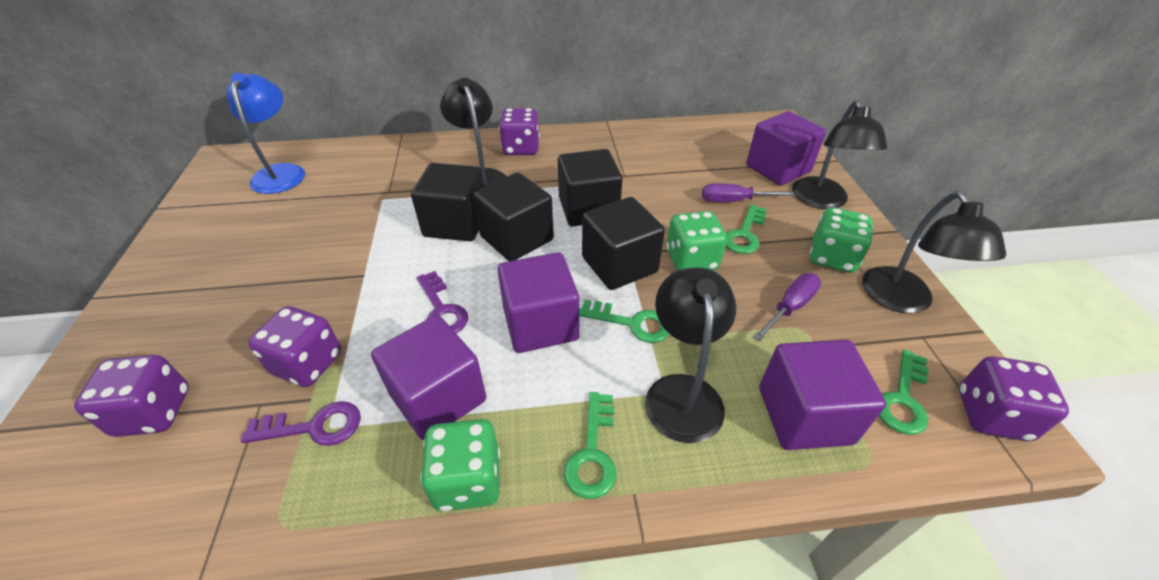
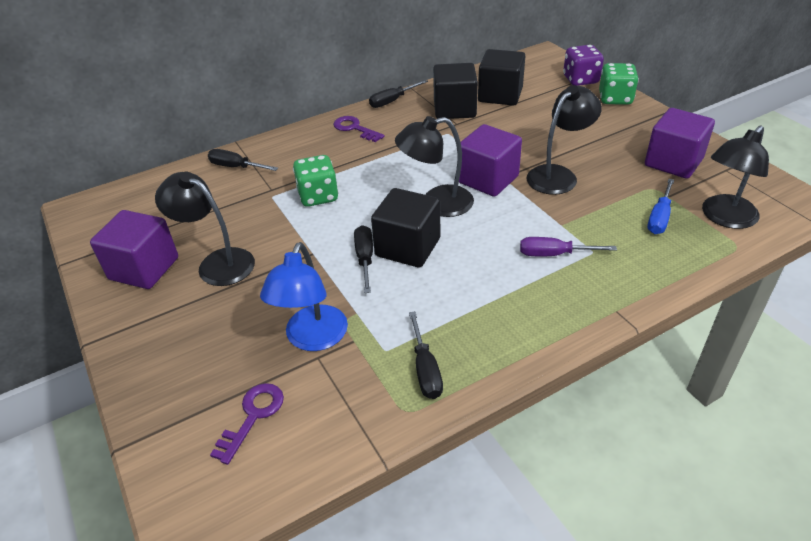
black cube: 4 -> 3
black screwdriver: 0 -> 4
blue screwdriver: 0 -> 1
green dice: 3 -> 2
green key: 4 -> 0
purple cube: 4 -> 3
purple dice: 4 -> 1
purple screwdriver: 2 -> 1

